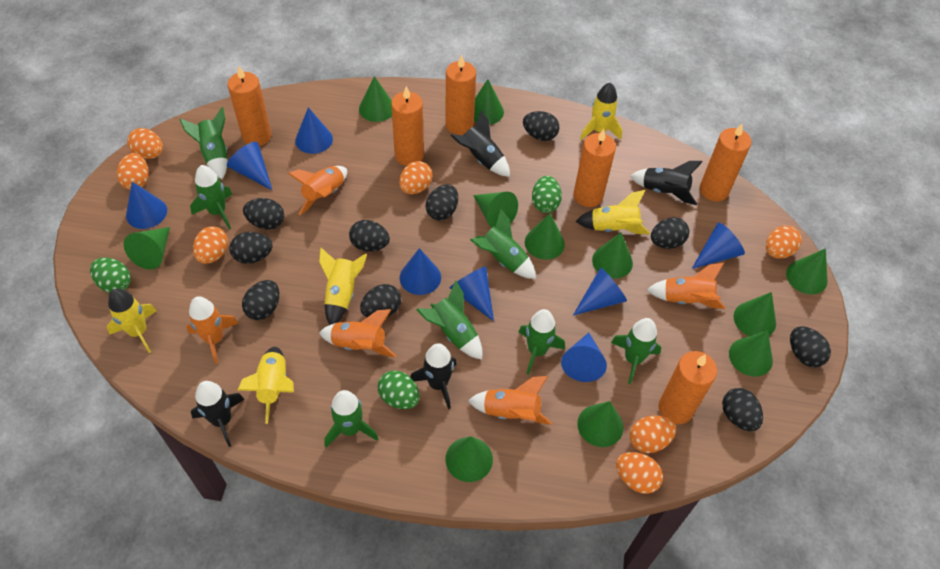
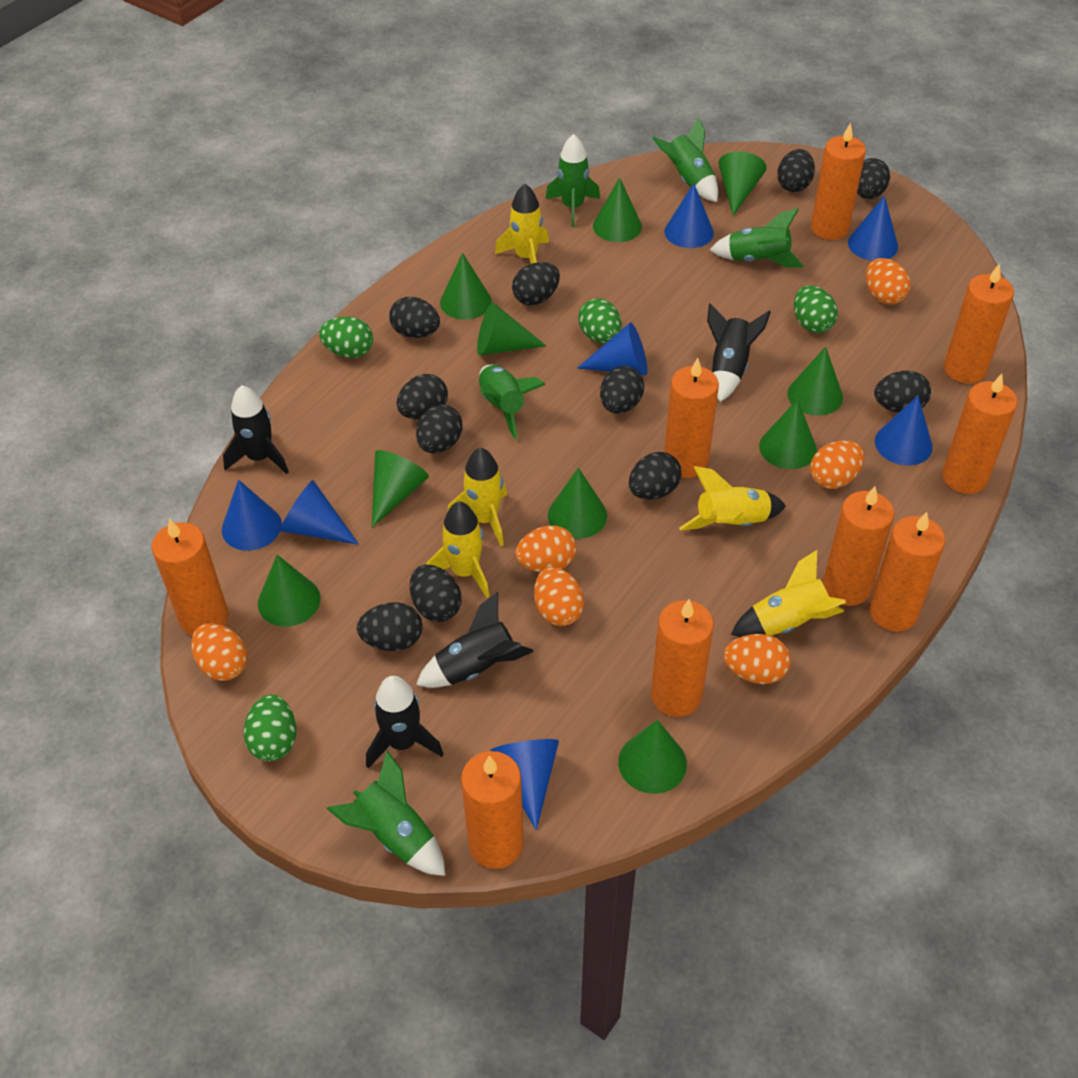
black egg: 10 -> 11
blue cone: 8 -> 7
green cone: 11 -> 10
green egg: 3 -> 4
green rocket: 7 -> 5
orange candle: 6 -> 9
orange egg: 7 -> 6
orange rocket: 5 -> 0

